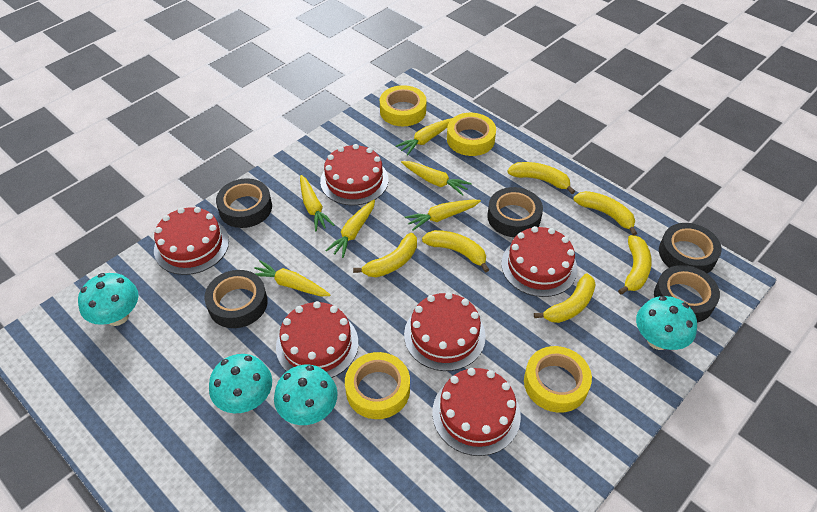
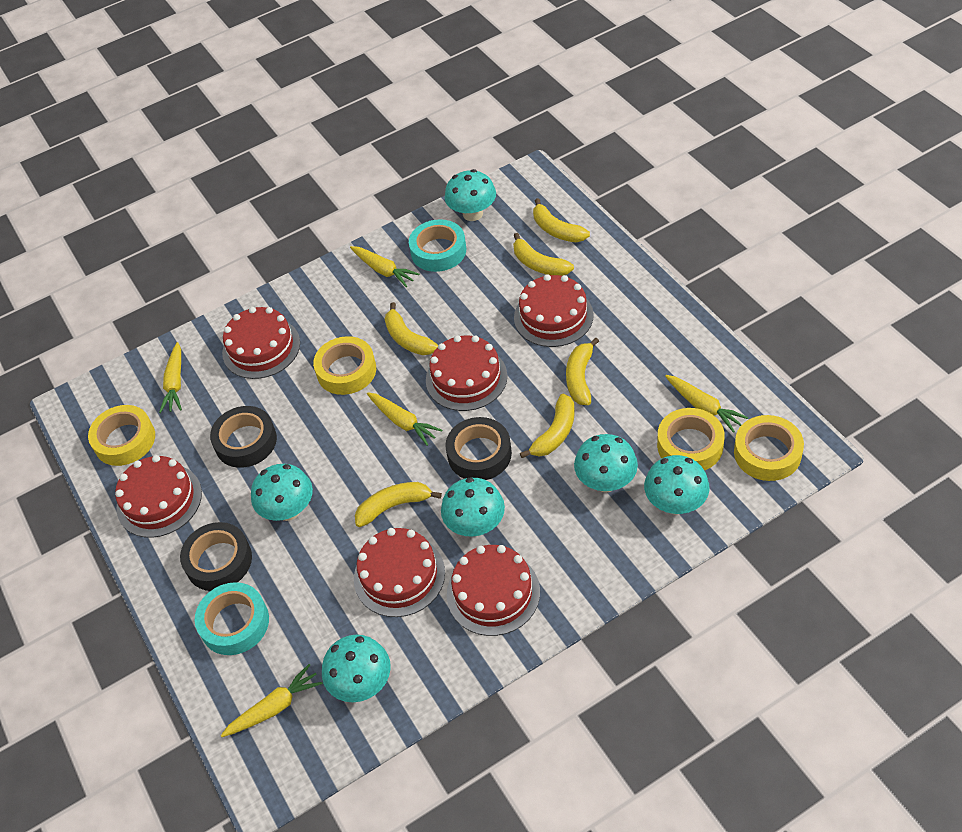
black tape: 5 -> 3
turquoise mushroom: 4 -> 6
turquoise tape: 0 -> 2
yellow carrot: 6 -> 5

